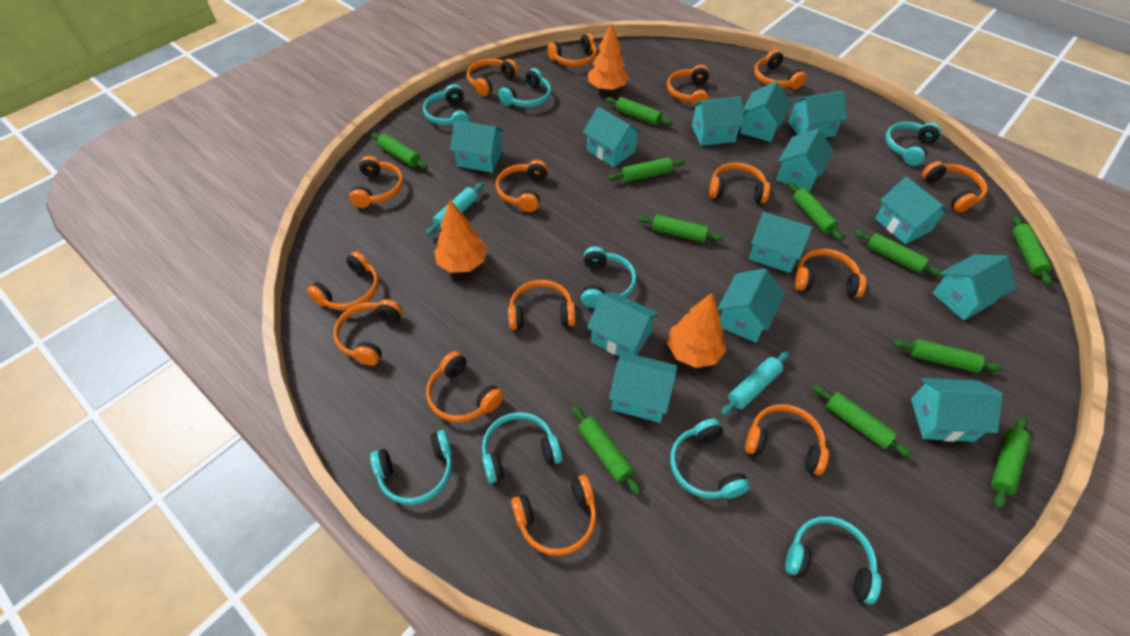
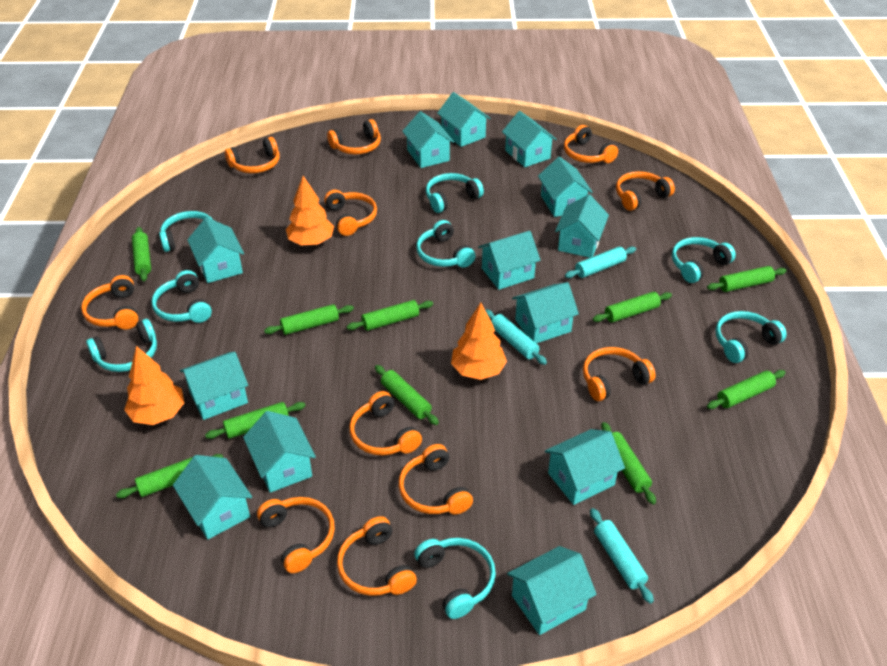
green rolling pin: 11 -> 10
orange headphones: 15 -> 11
turquoise rolling pin: 2 -> 3

